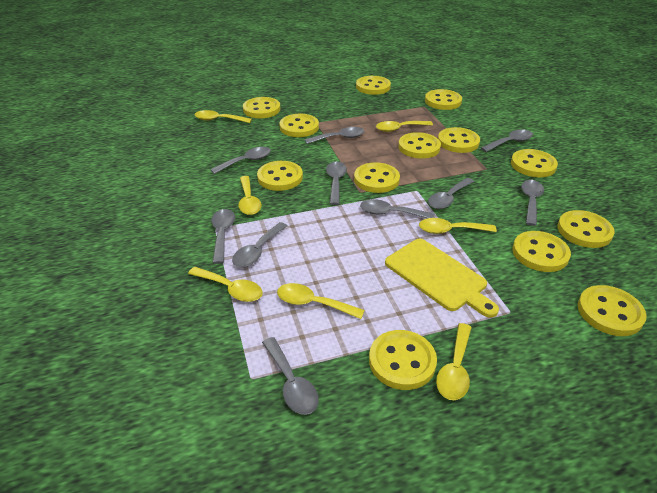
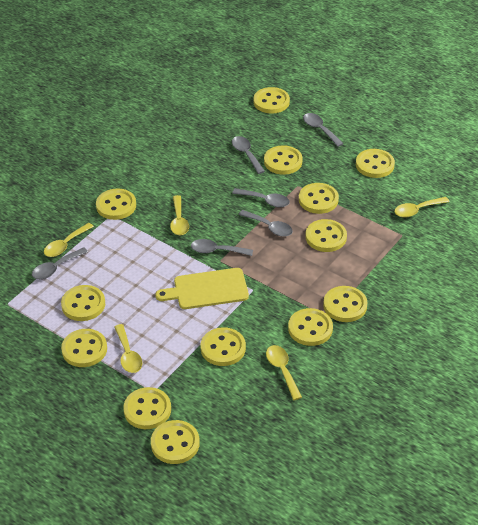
grey spoon: 10 -> 6
yellow spoon: 7 -> 5

